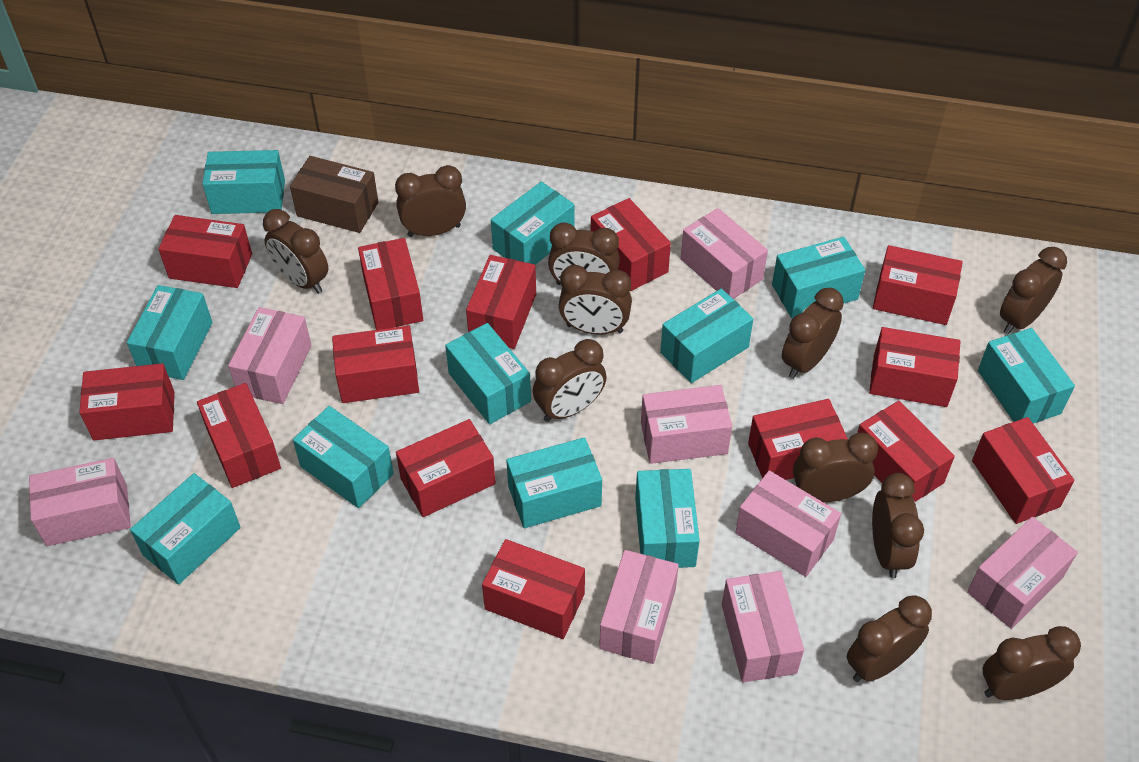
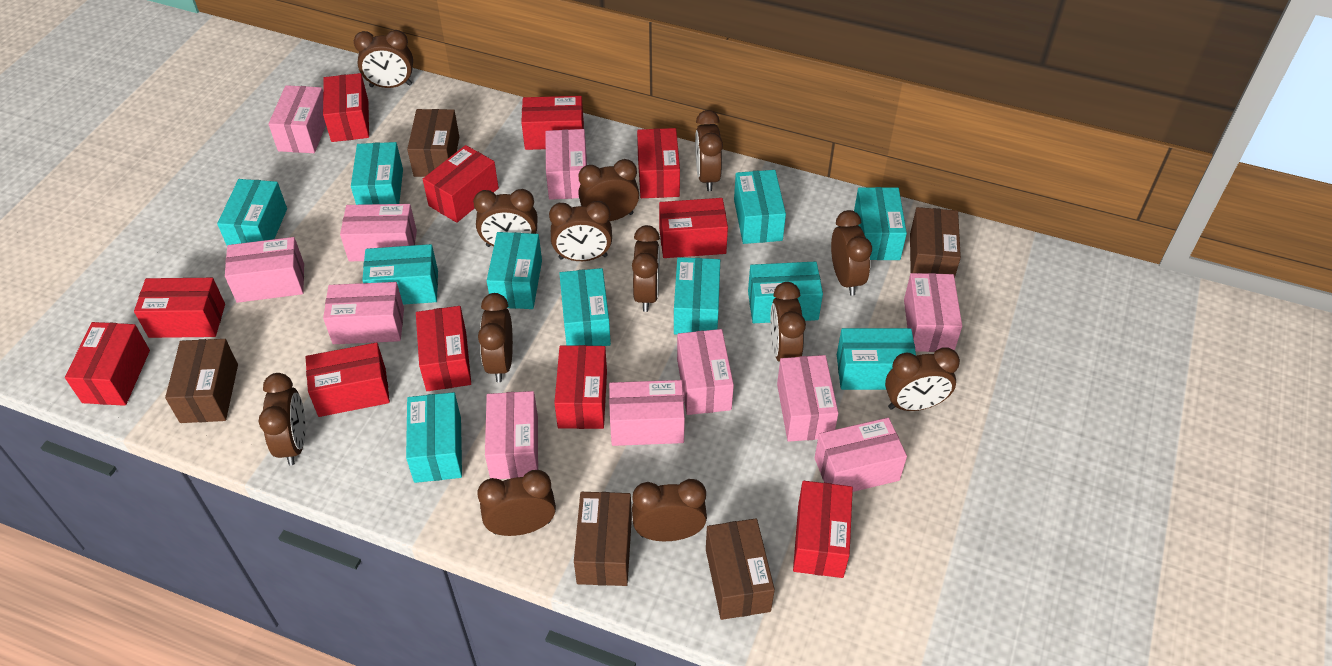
brown box: 1 -> 5
brown clock: 11 -> 13
pink box: 8 -> 11
red box: 14 -> 11

